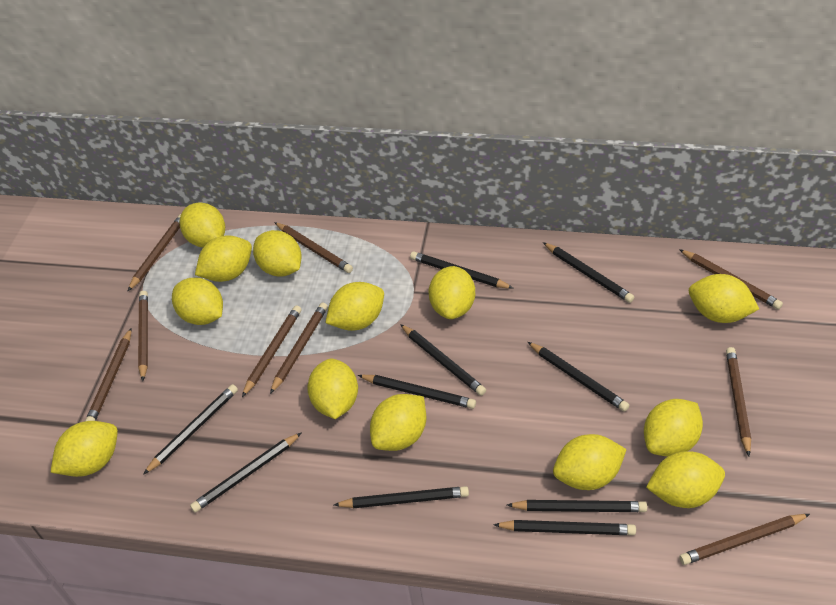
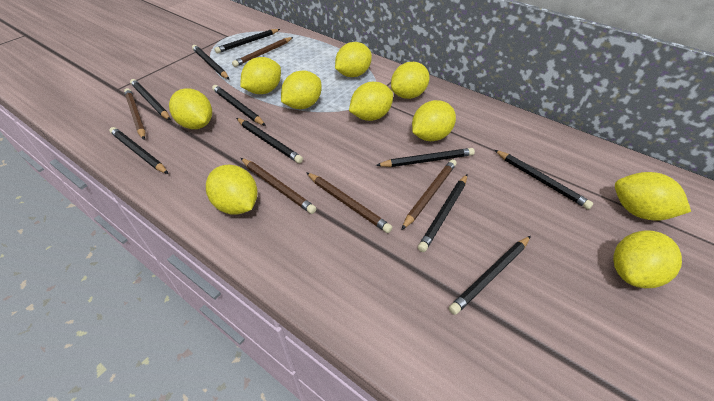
brown pencil: 9 -> 5
yellow lemon: 13 -> 10

